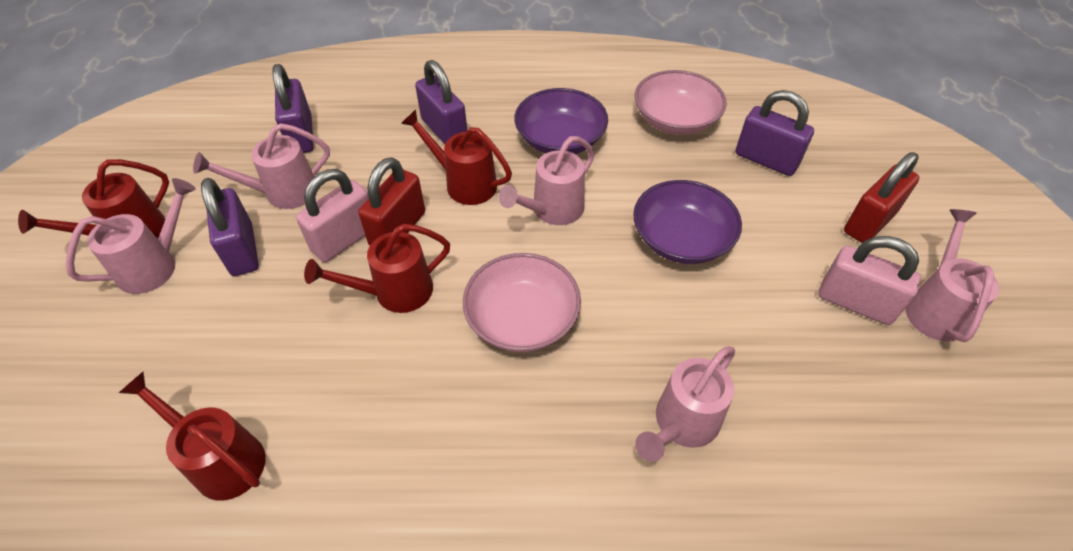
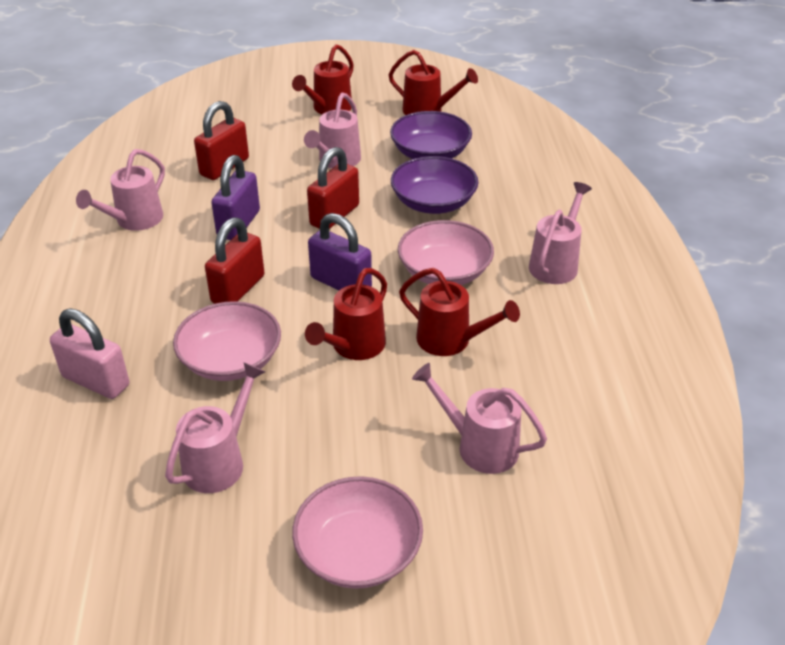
pink bowl: 2 -> 3
pink padlock: 2 -> 1
purple padlock: 4 -> 2
red padlock: 2 -> 3

